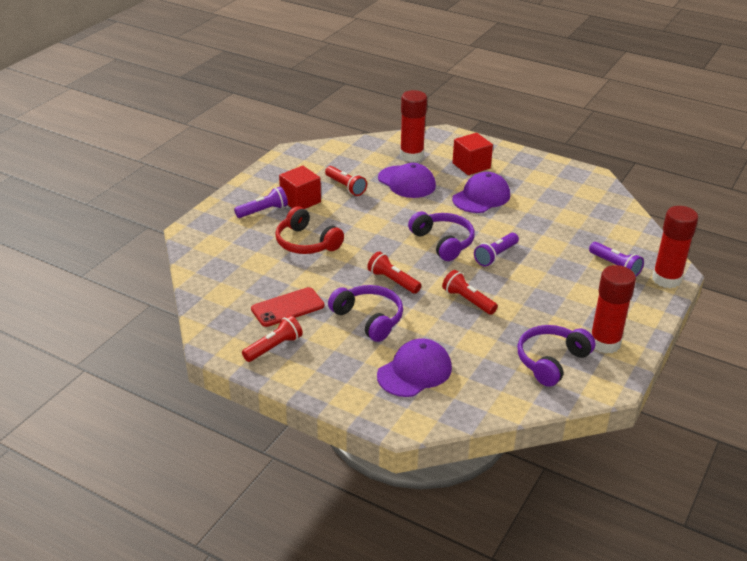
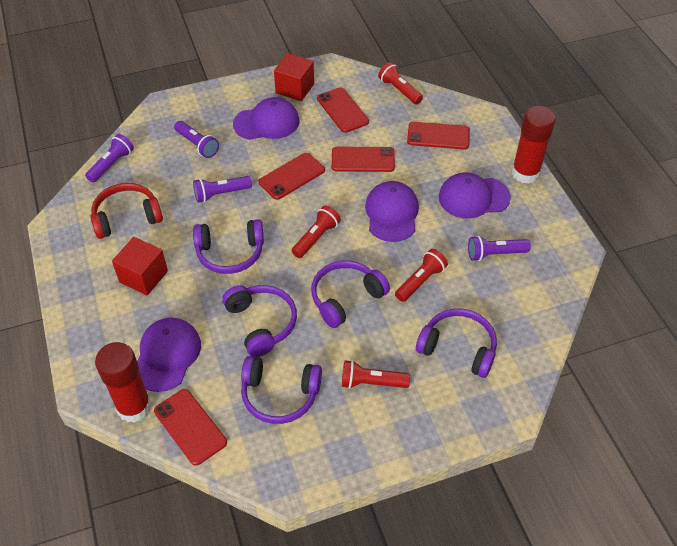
purple cap: 3 -> 4
purple flashlight: 3 -> 4
purple headphones: 3 -> 5
red glue stick: 3 -> 2
red phone: 1 -> 5

